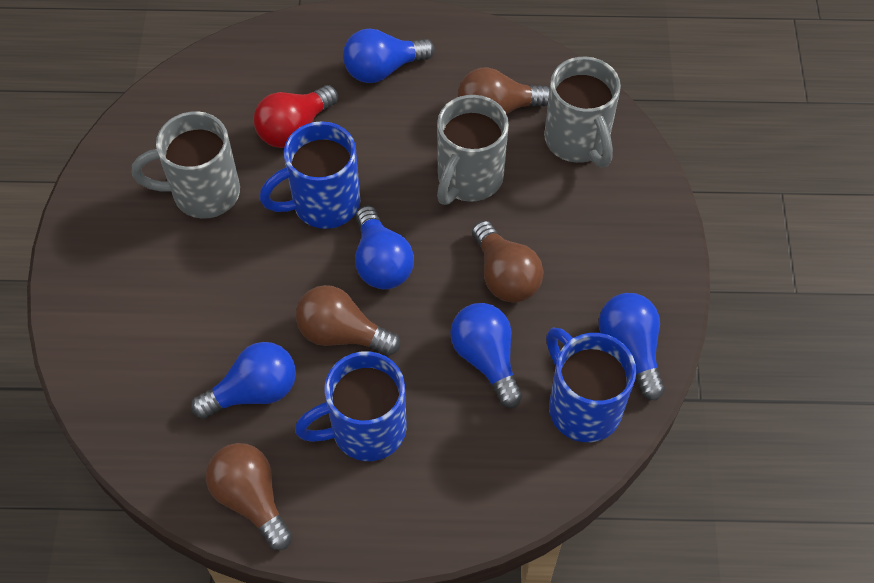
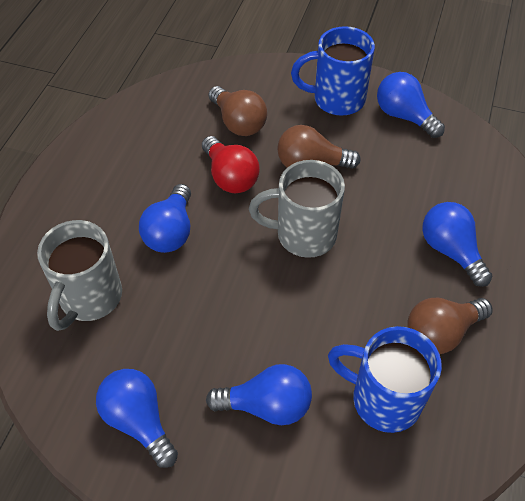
blue mug: 3 -> 2
brown light bulb: 4 -> 3
grey mug: 3 -> 2

